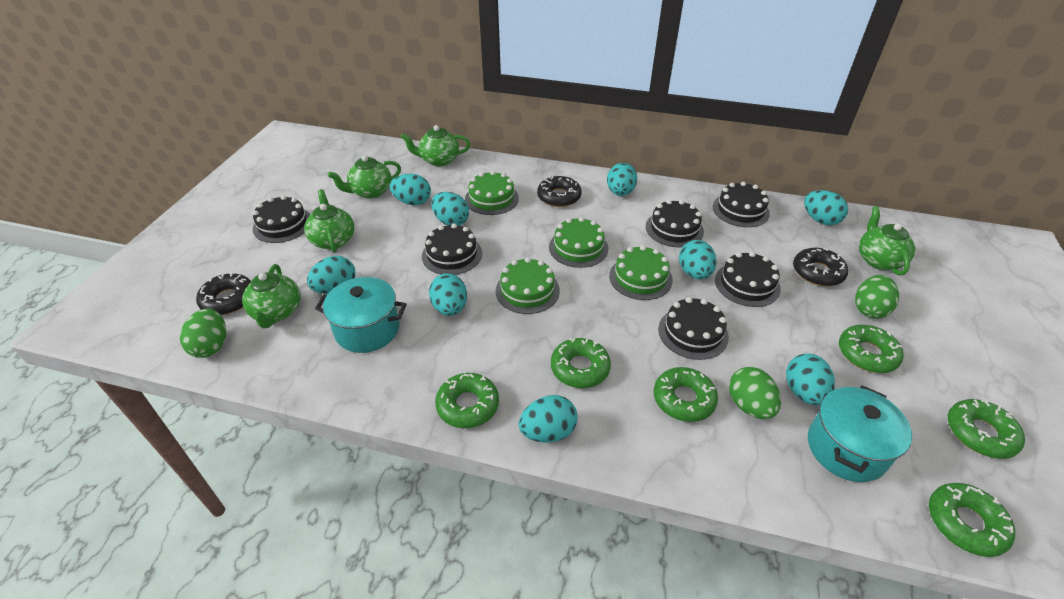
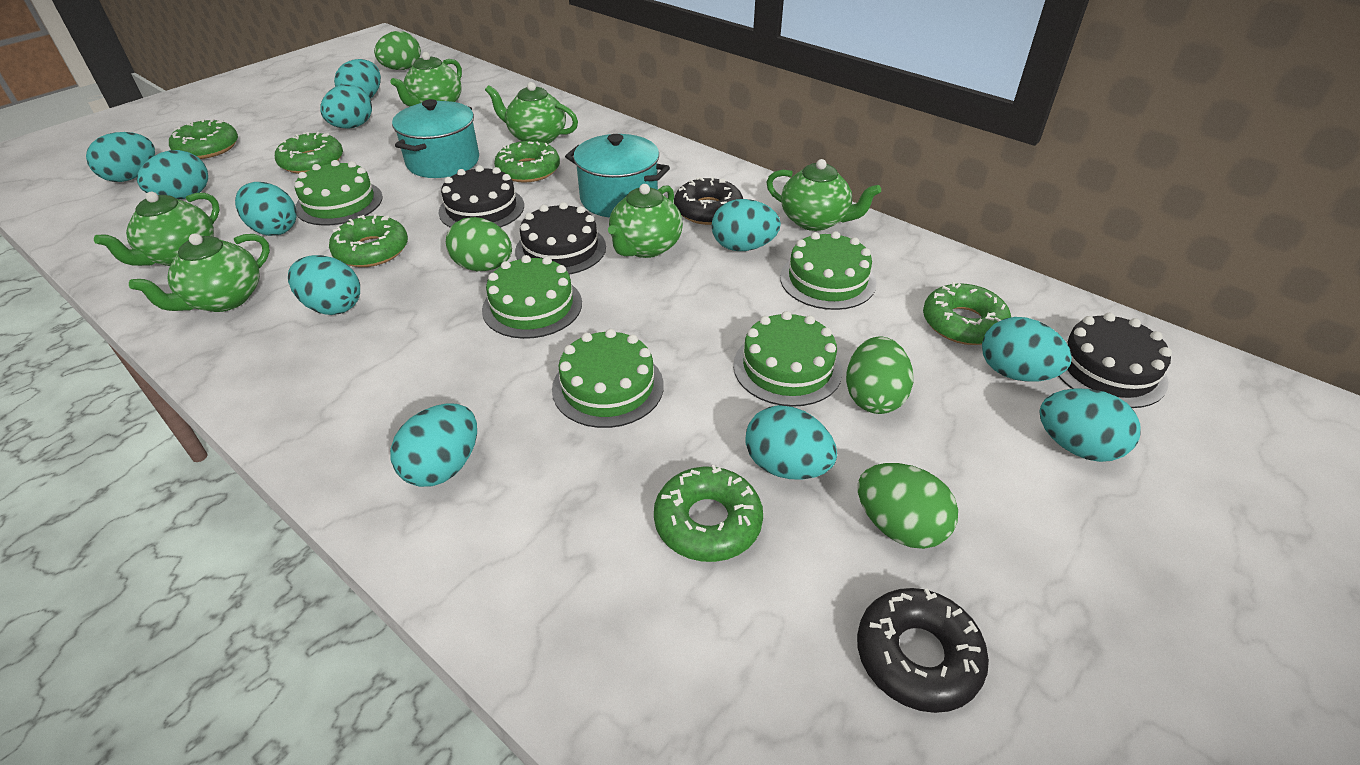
black cake: 6 -> 3
black donut: 3 -> 2
green cake: 4 -> 5
green egg: 3 -> 4
green teapot: 5 -> 6
turquoise egg: 9 -> 11

